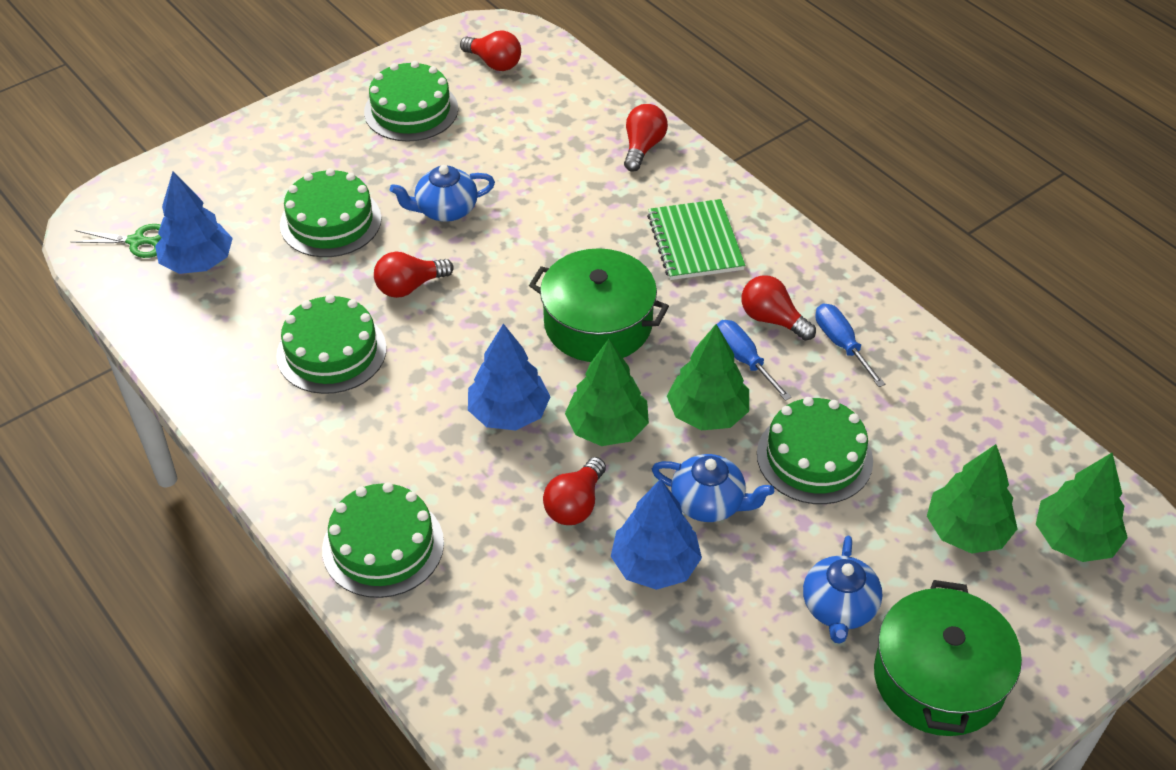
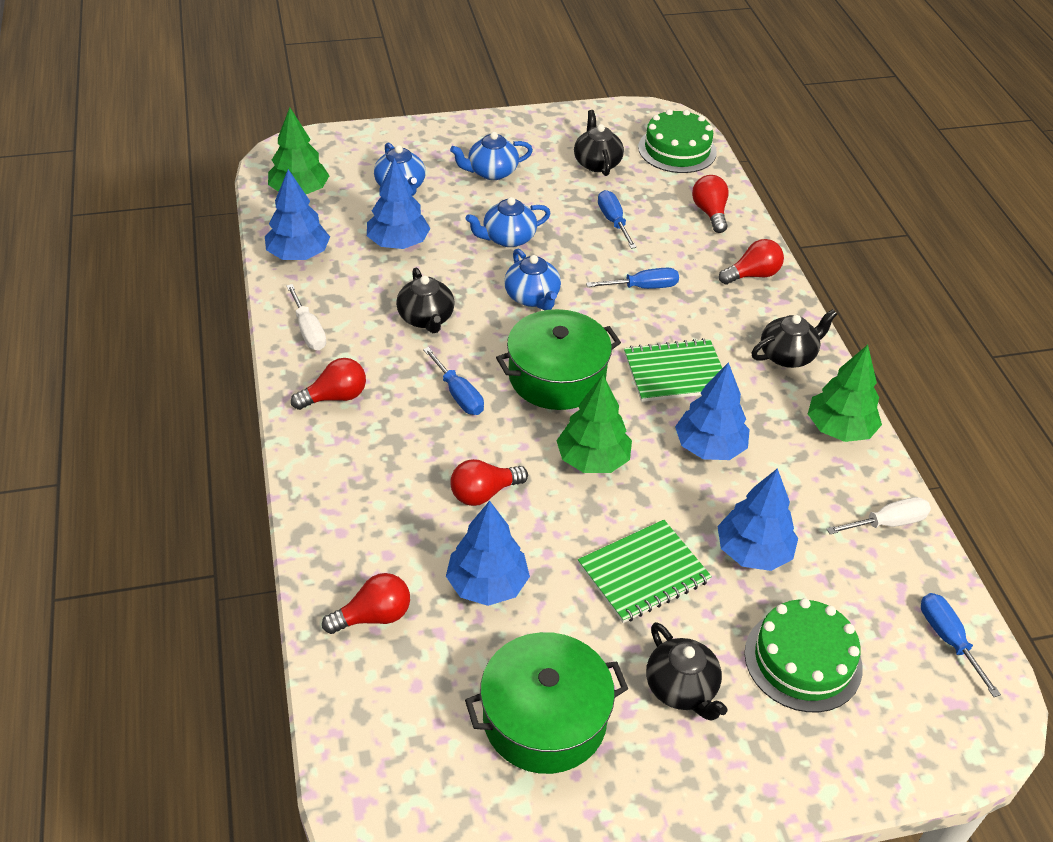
black teapot: 0 -> 4
blue screwdriver: 2 -> 4
blue teapot: 3 -> 4
blue tree: 3 -> 5
green cake: 5 -> 2
green notebook: 1 -> 2
green scissors: 1 -> 0
green tree: 4 -> 3
white screwdriver: 0 -> 2

